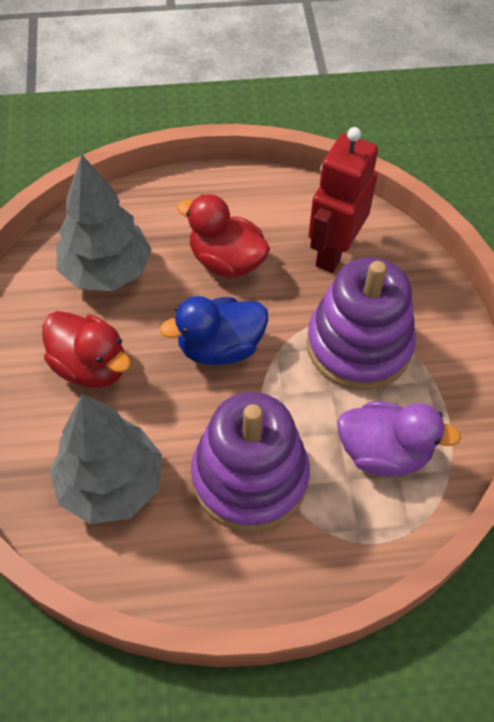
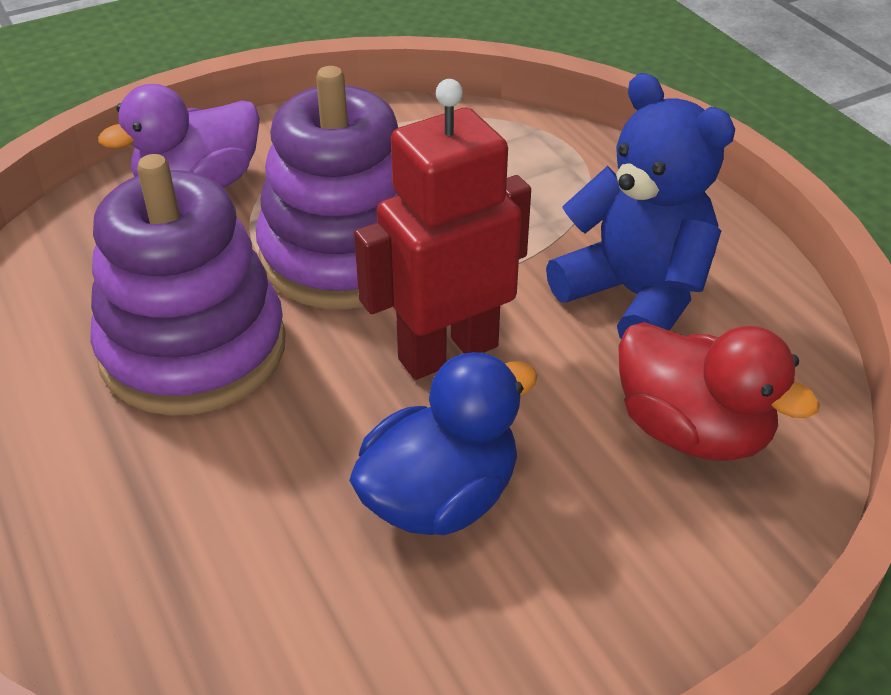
blue teddy bear: 0 -> 1
grey tree: 2 -> 0
red duck: 2 -> 1

